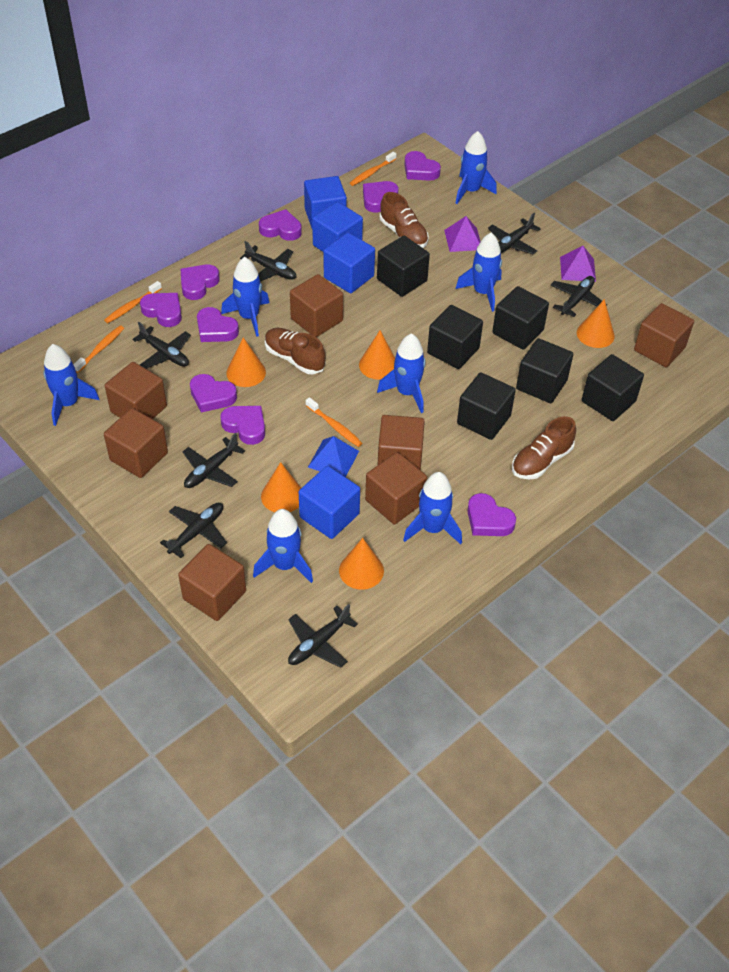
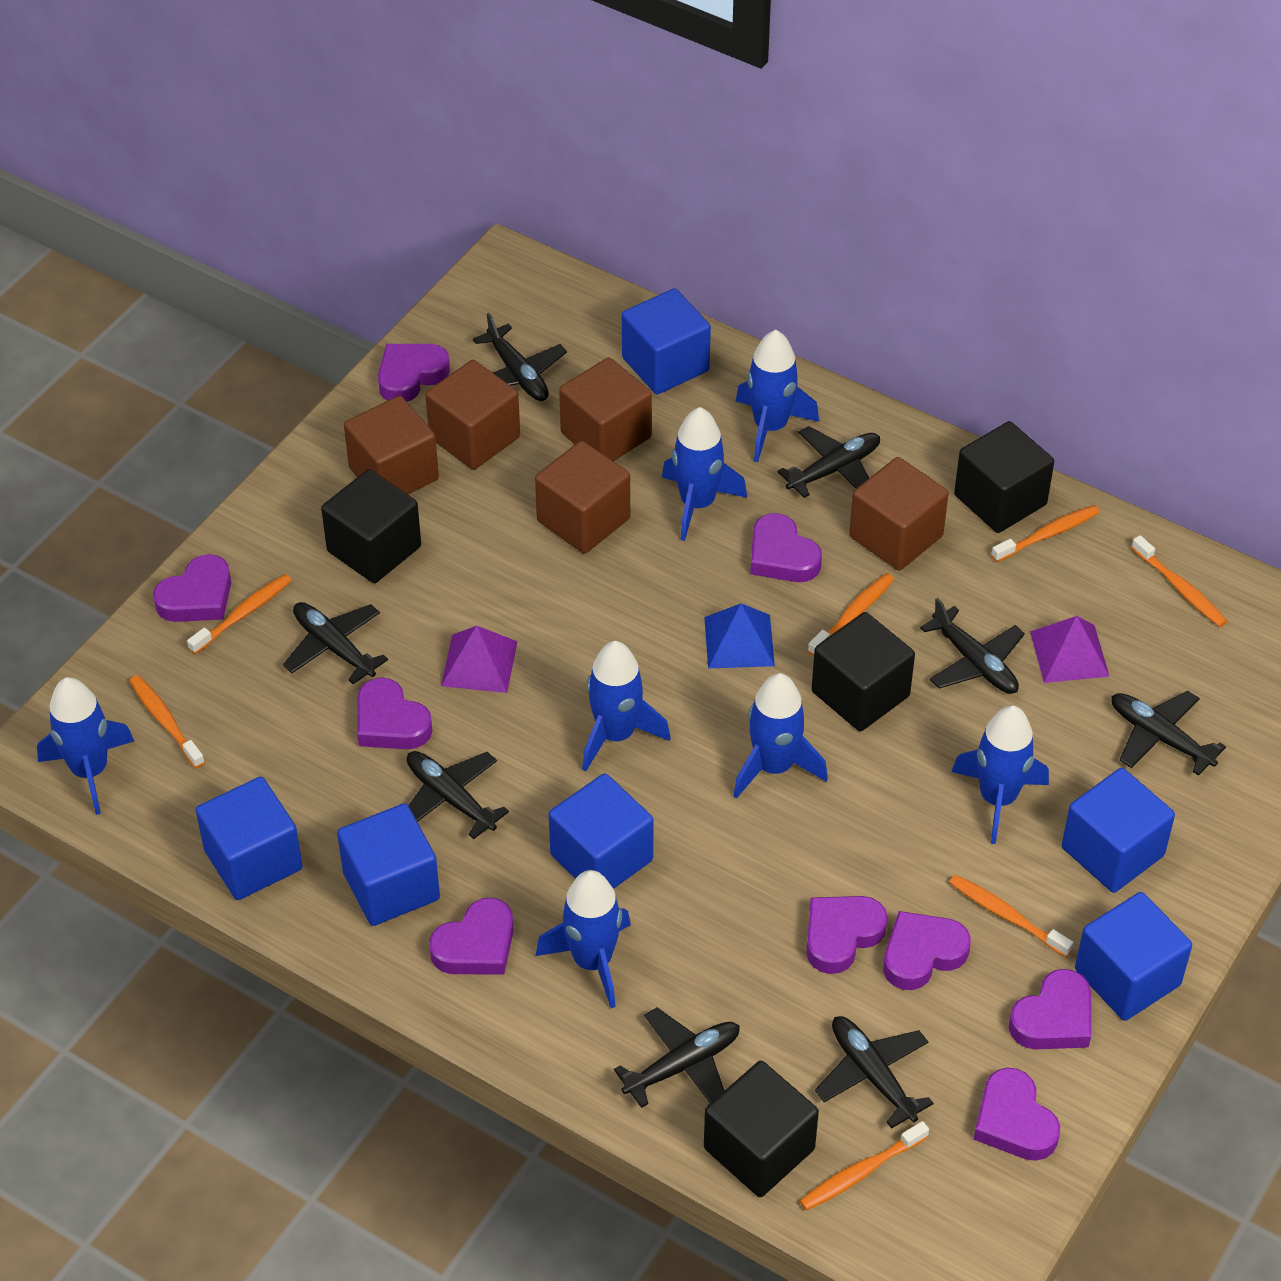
black cube: 6 -> 4
black plane: 7 -> 8
blue cube: 4 -> 6
brown cube: 7 -> 5
brown shoe: 3 -> 0
orange cone: 5 -> 0
orange toothbrush: 4 -> 7

